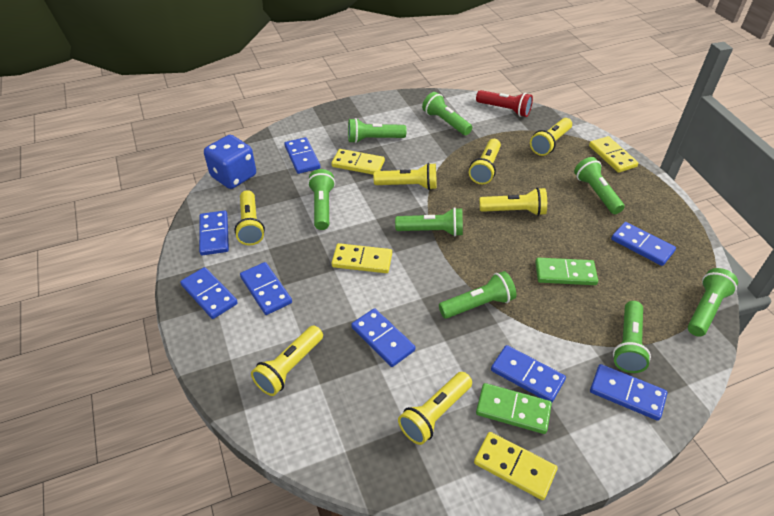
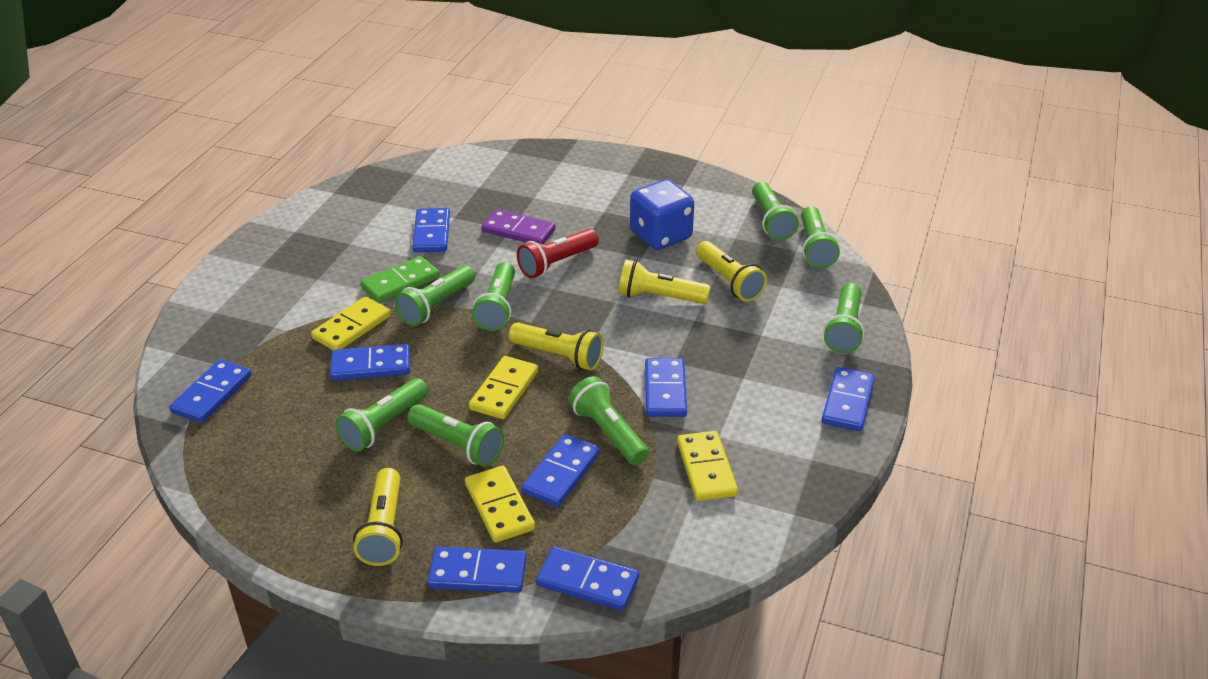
green domino: 2 -> 1
purple domino: 0 -> 1
yellow flashlight: 7 -> 4

